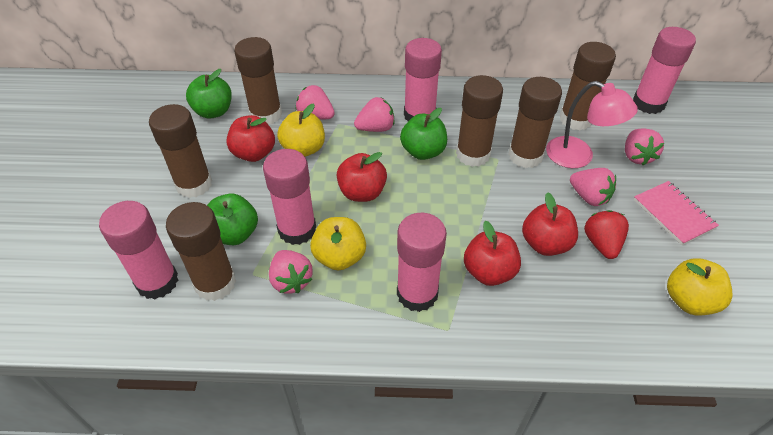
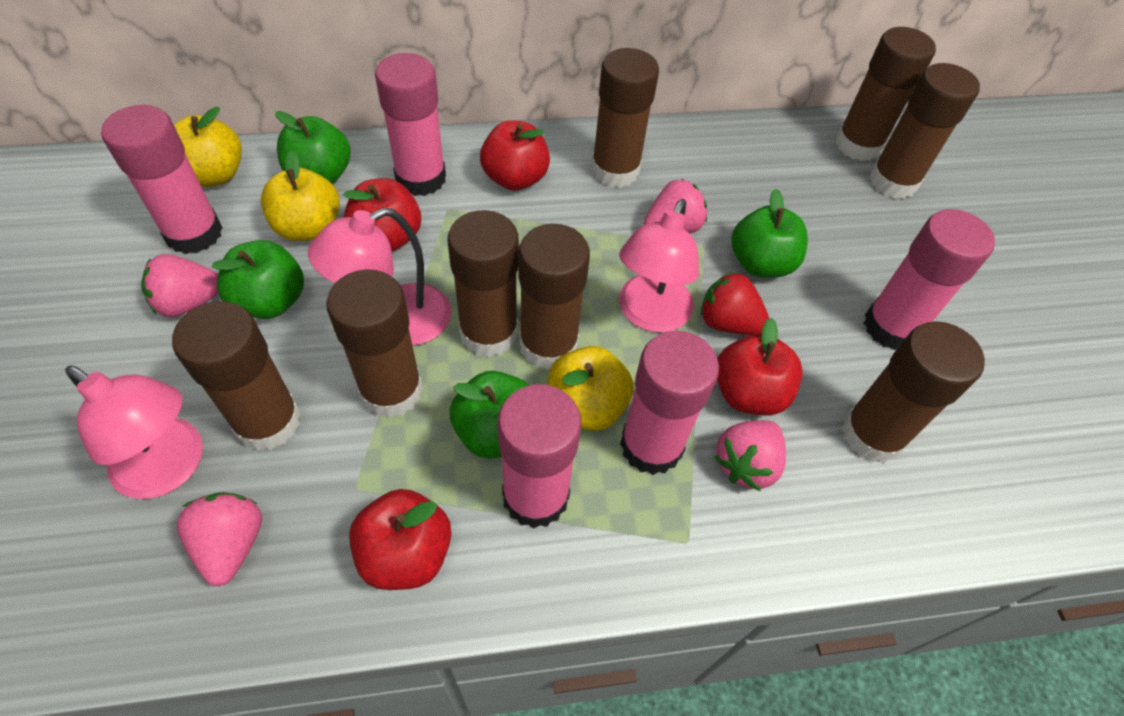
brown glue stick: 6 -> 8
green apple: 3 -> 4
pink lamp: 1 -> 3
pink notebook: 1 -> 0
pink strawberry: 5 -> 4

